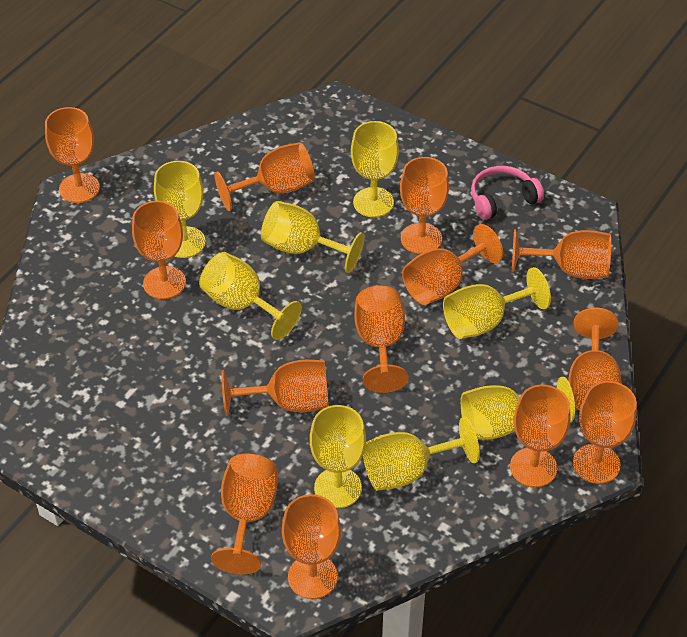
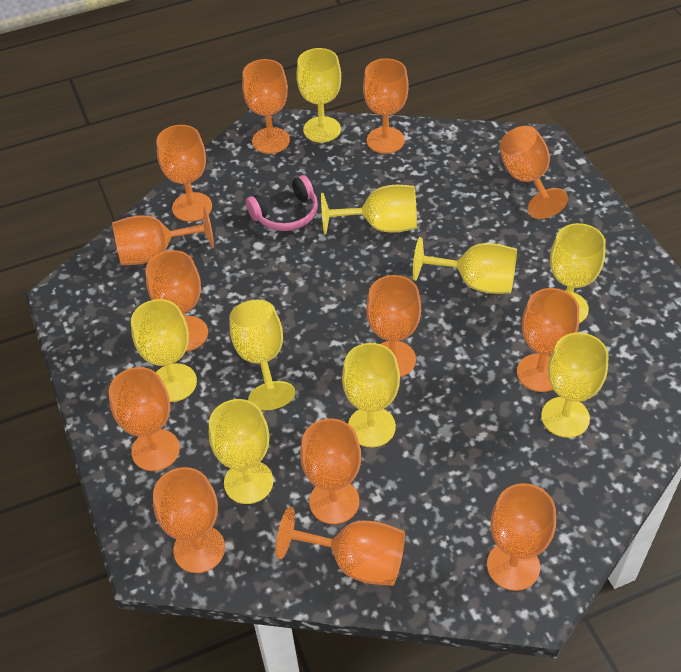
yellow goblet: 8 -> 9

